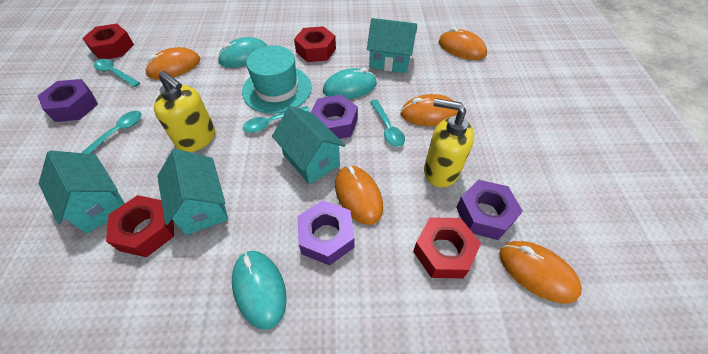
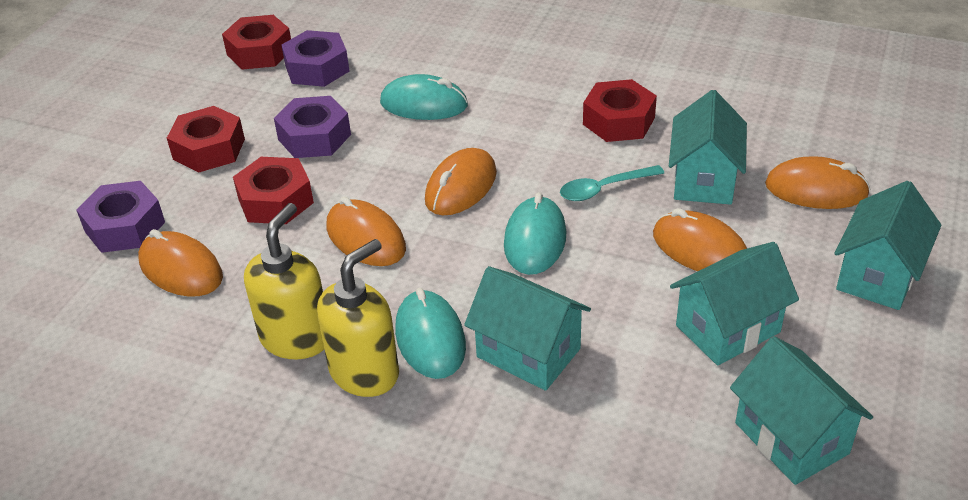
purple nut: 4 -> 3
turquoise hat: 1 -> 0
turquoise house: 4 -> 5
turquoise spoon: 4 -> 1

